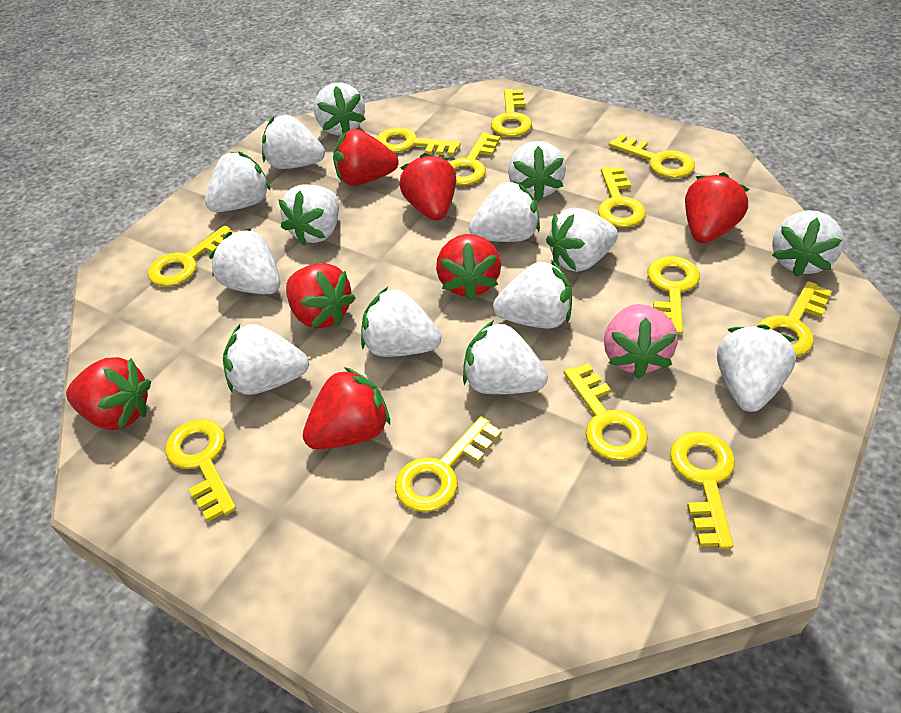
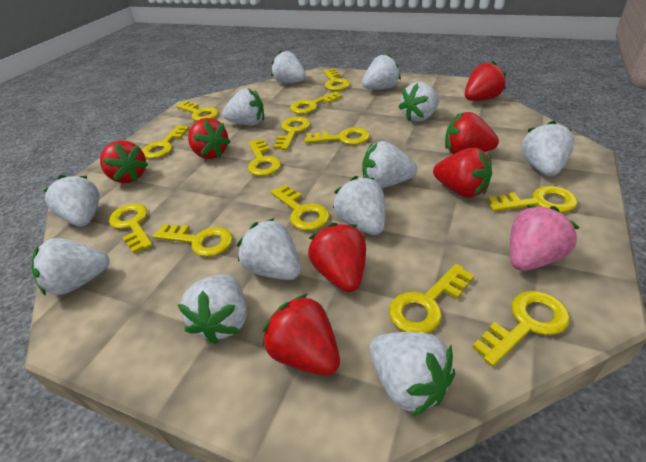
white strawberry: 14 -> 12
yellow key: 12 -> 13

